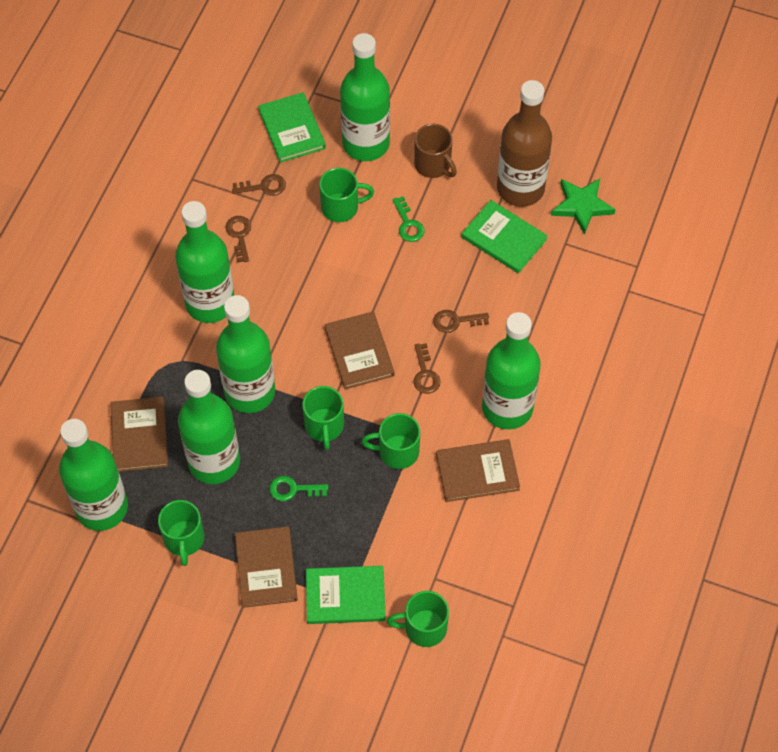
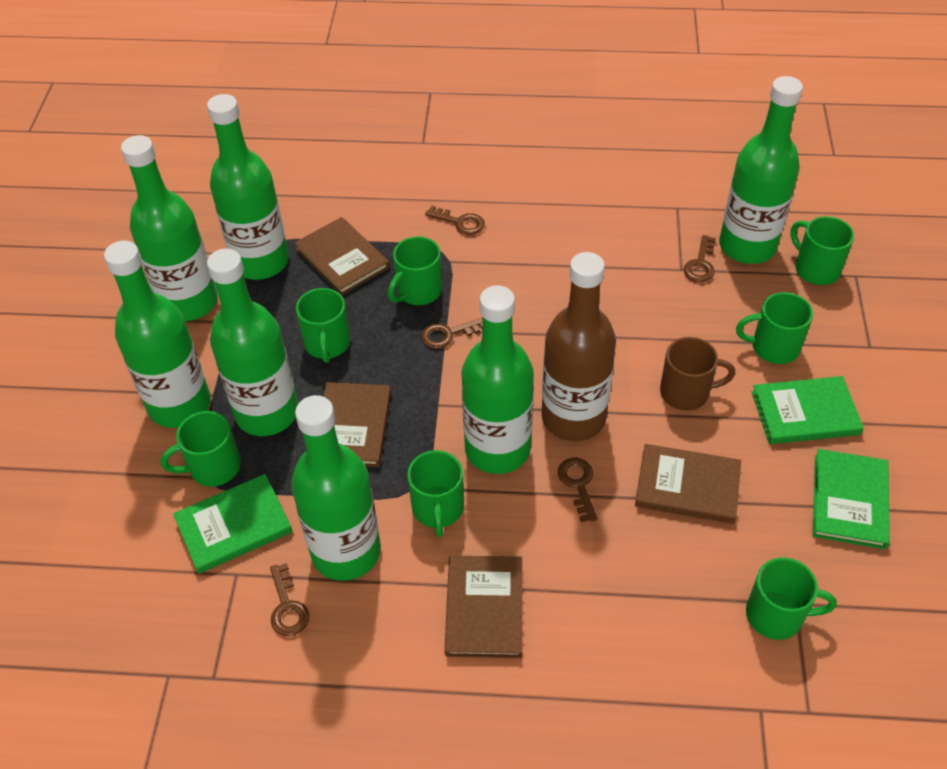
brown key: 4 -> 5
green bottle: 6 -> 7
green key: 2 -> 0
green mug: 5 -> 7
green star: 1 -> 0

